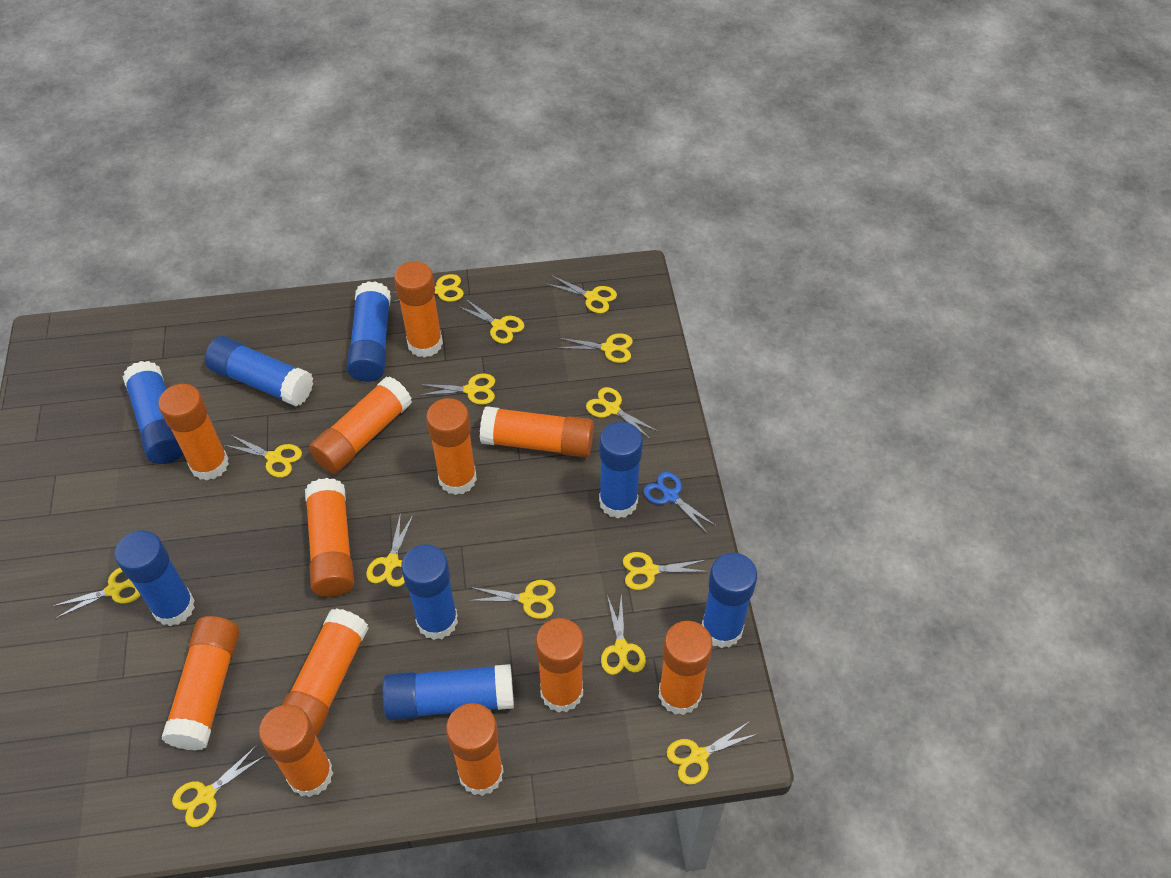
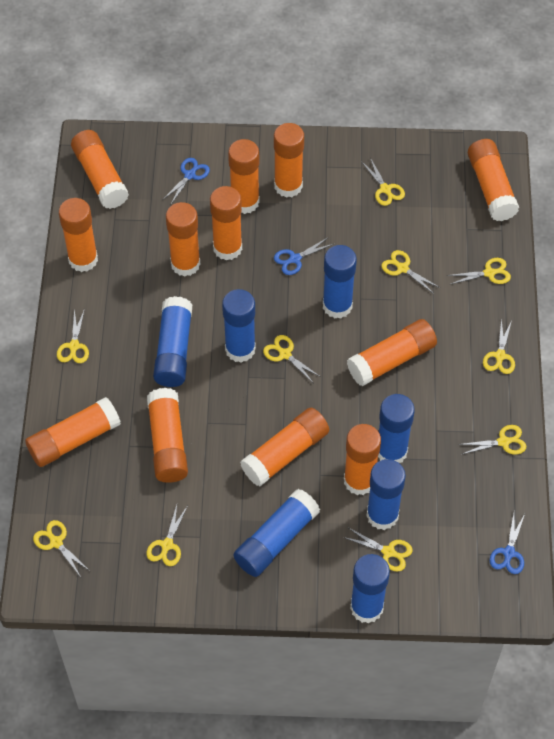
blue glue stick: 8 -> 7
blue scissors: 1 -> 3
yellow scissors: 14 -> 10

